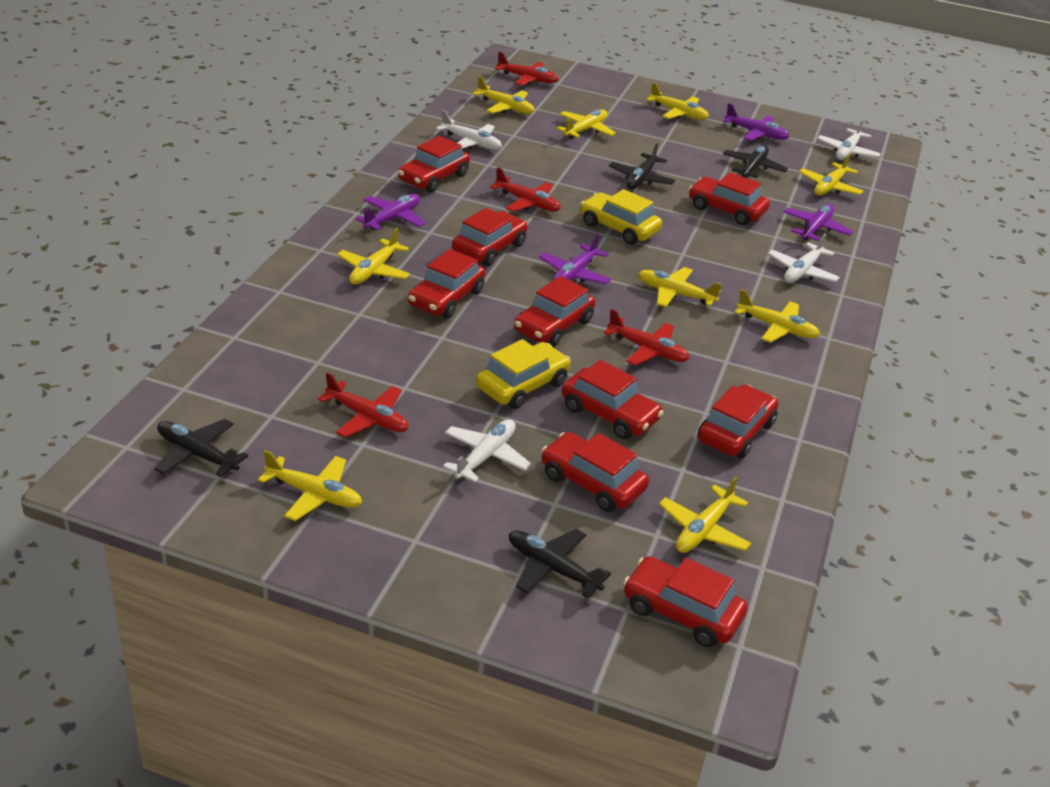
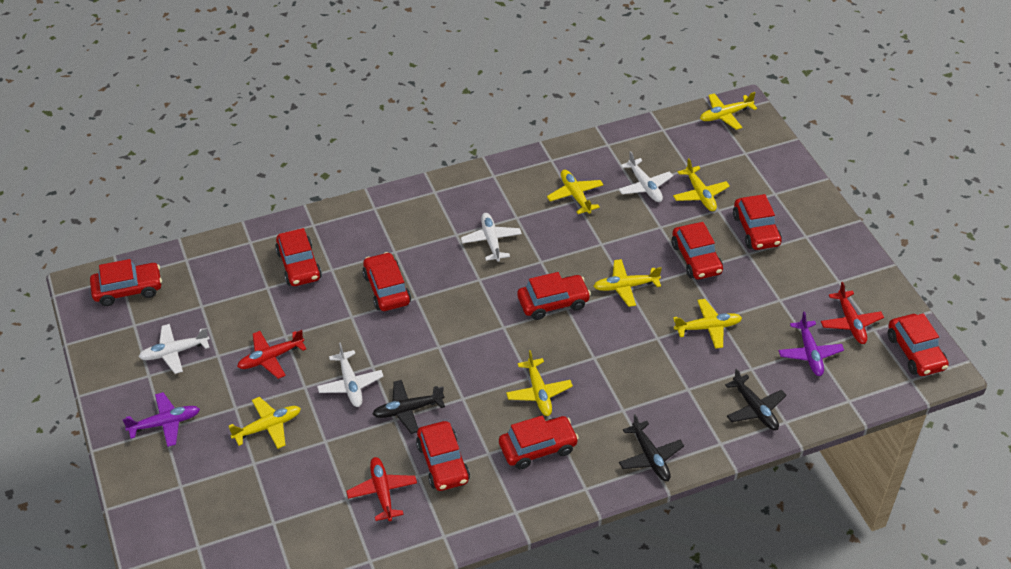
black plane: 4 -> 3
purple plane: 4 -> 2
red plane: 4 -> 3
yellow car: 2 -> 0
yellow plane: 9 -> 7

